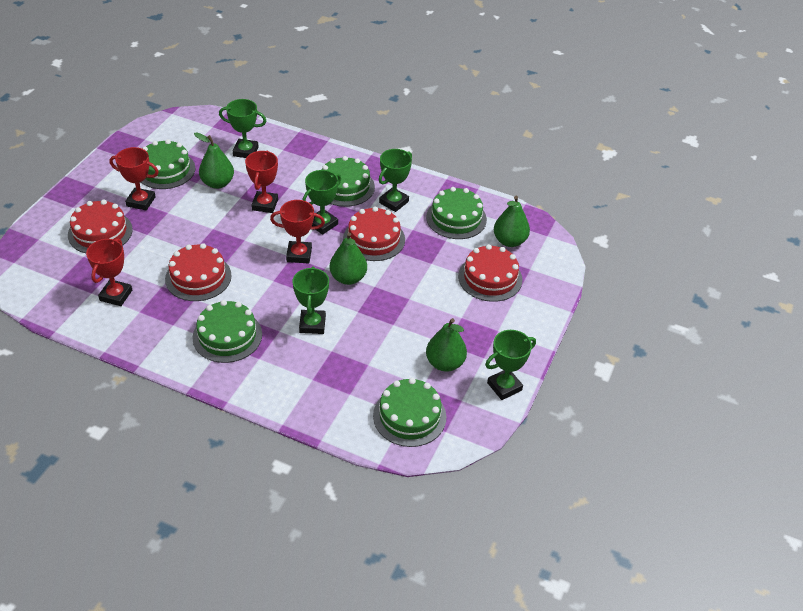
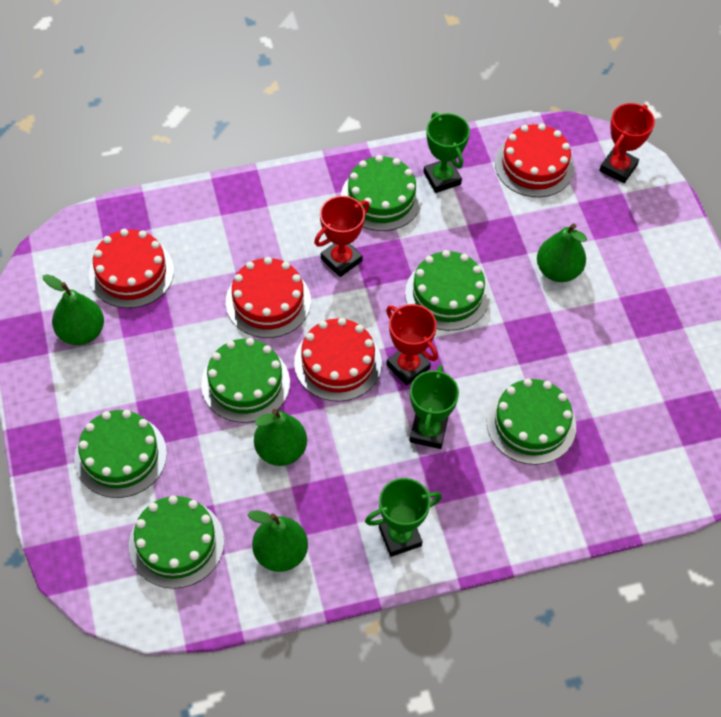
green cake: 5 -> 6
green trophy: 5 -> 3
red trophy: 4 -> 3

